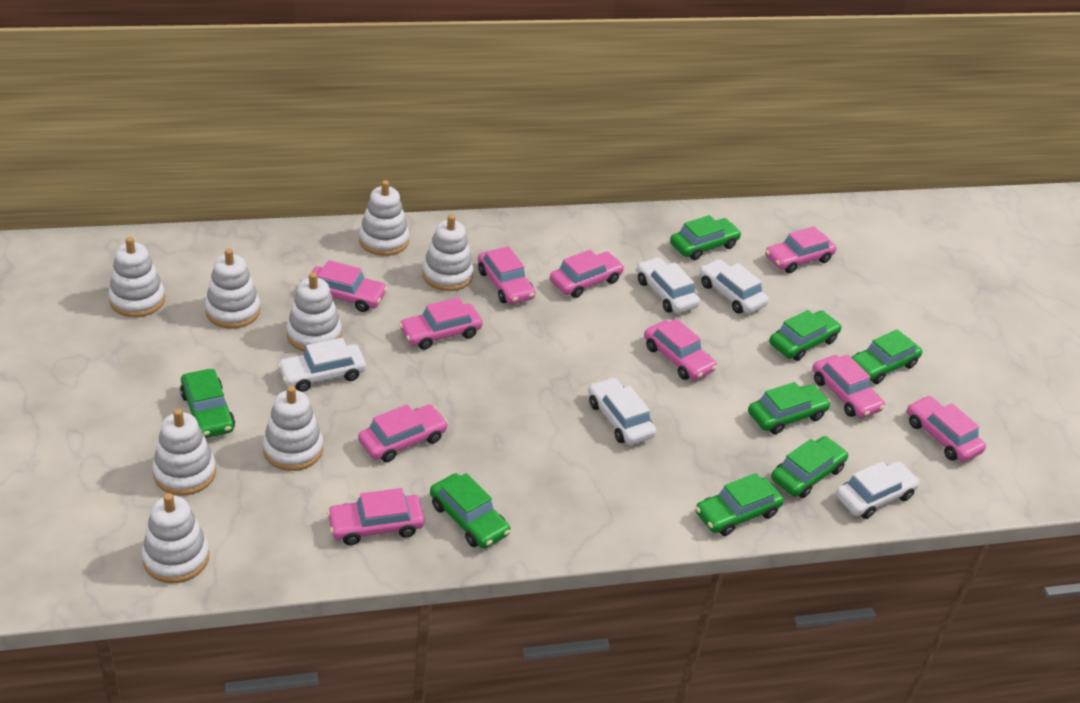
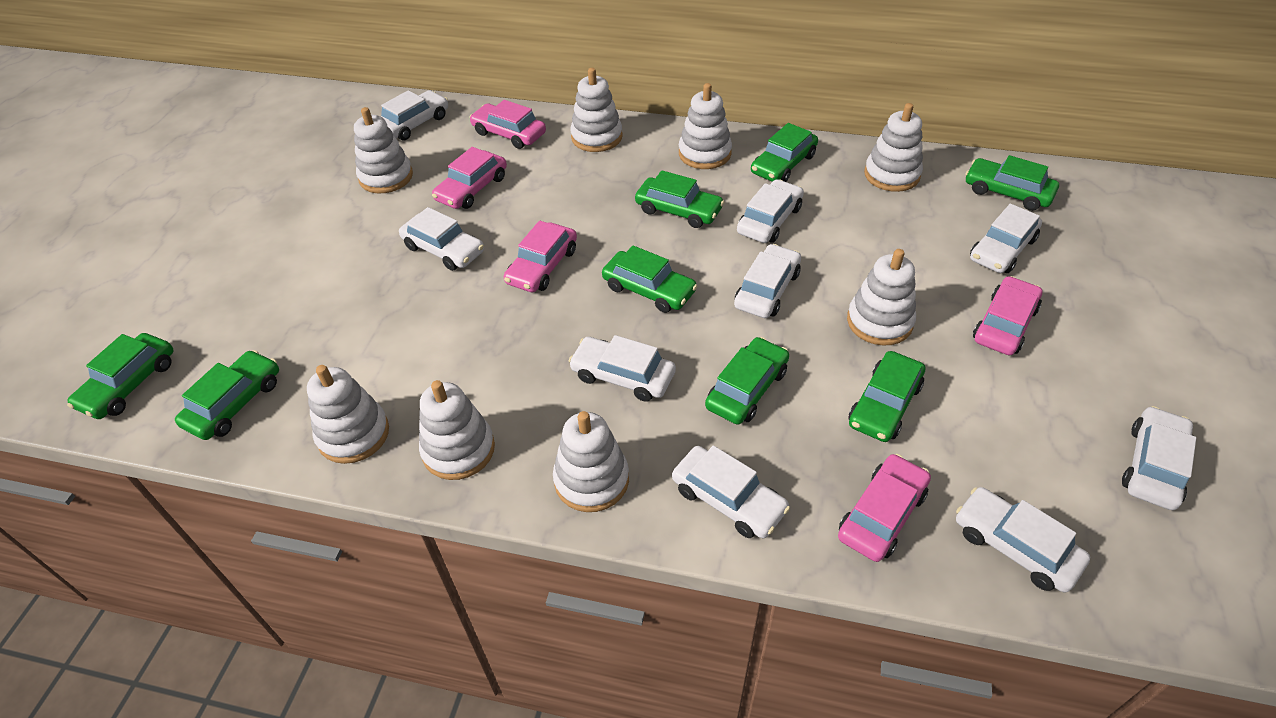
pink car: 10 -> 5
white car: 5 -> 9

